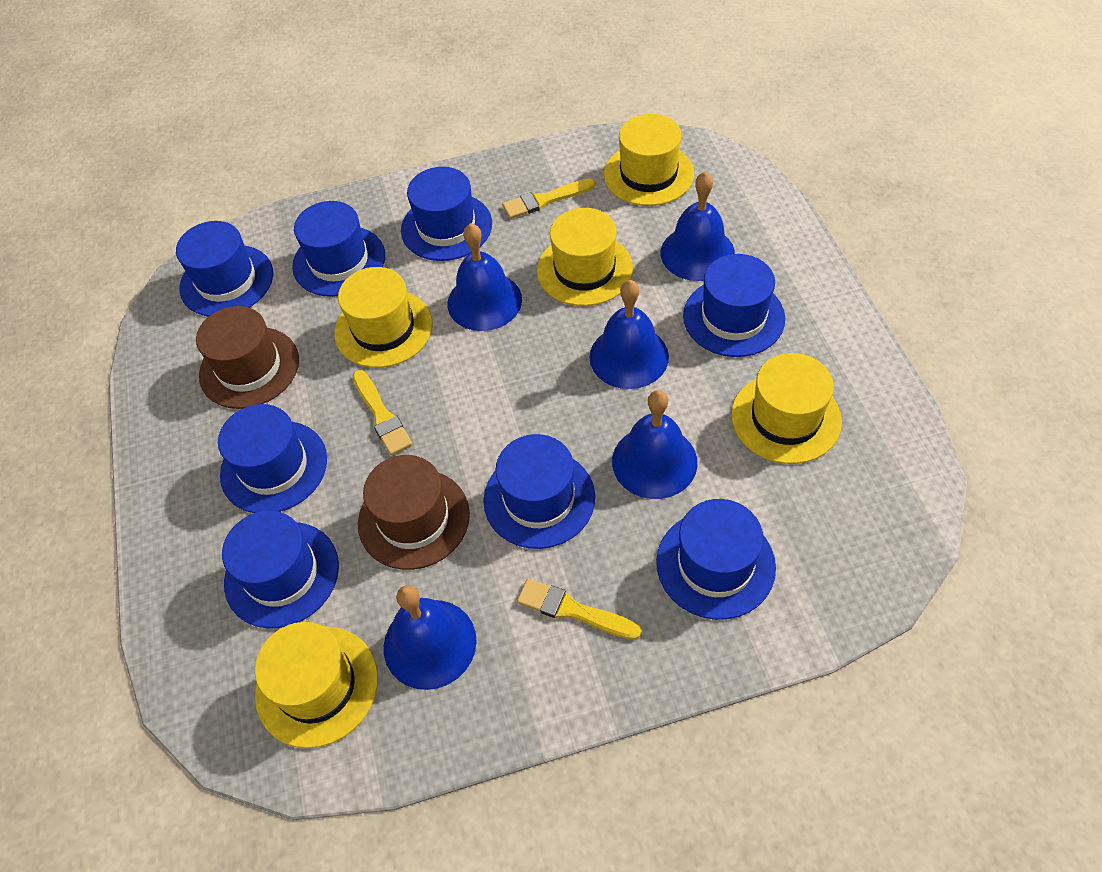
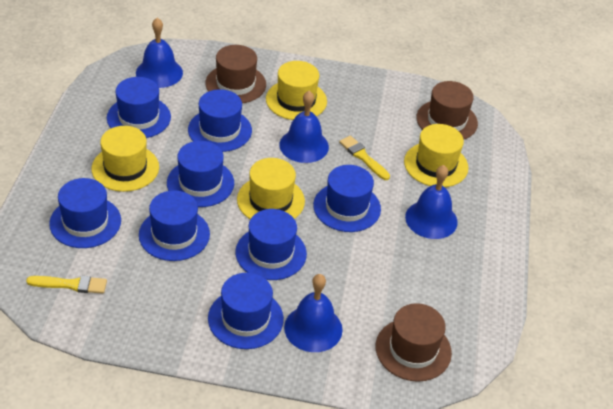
blue bell: 5 -> 4
brown hat: 2 -> 3
yellow brush: 3 -> 2
yellow hat: 5 -> 4

